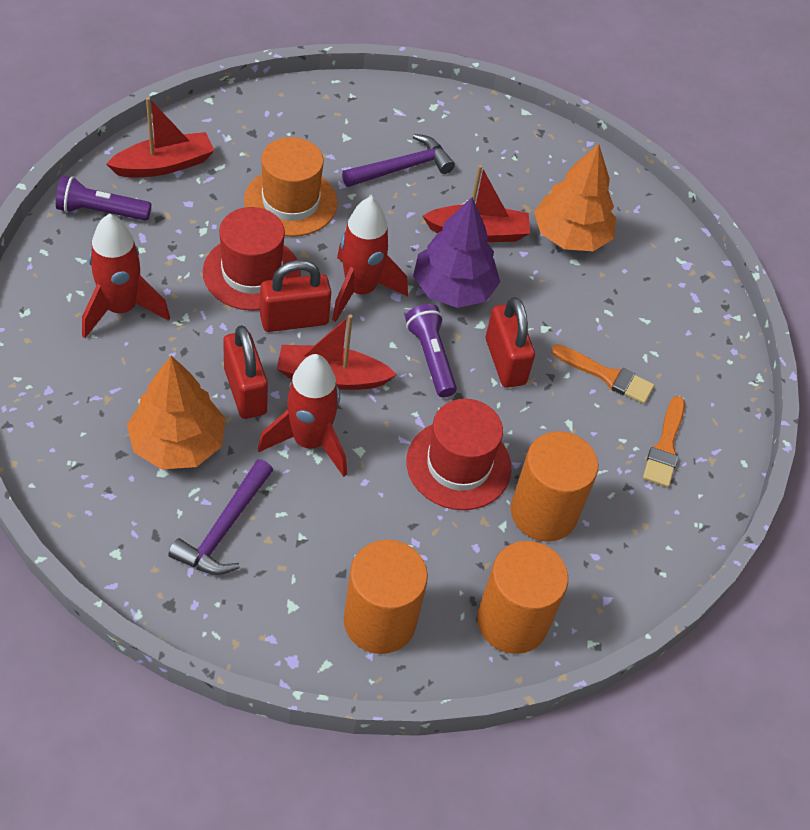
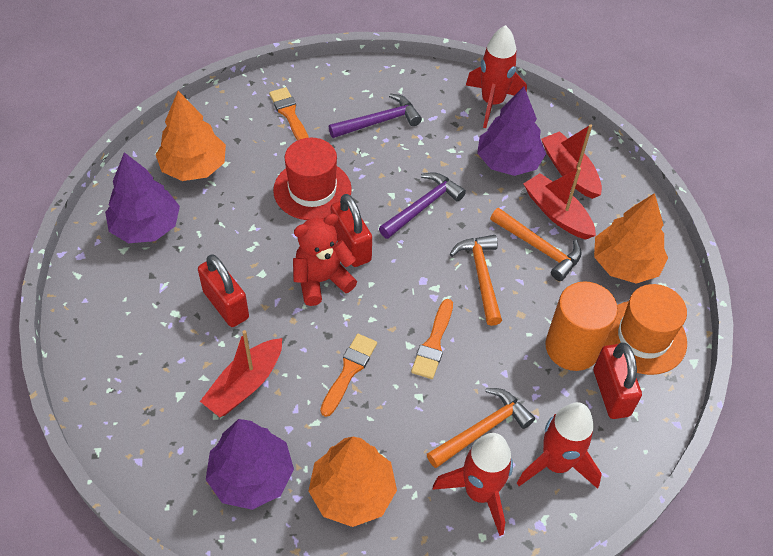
orange brush: 2 -> 3
orange cylinder: 3 -> 1
orange hammer: 0 -> 3
orange tree: 2 -> 3
purple flashlight: 2 -> 0
purple tree: 1 -> 3
red hat: 2 -> 1
red teddy bear: 0 -> 1

